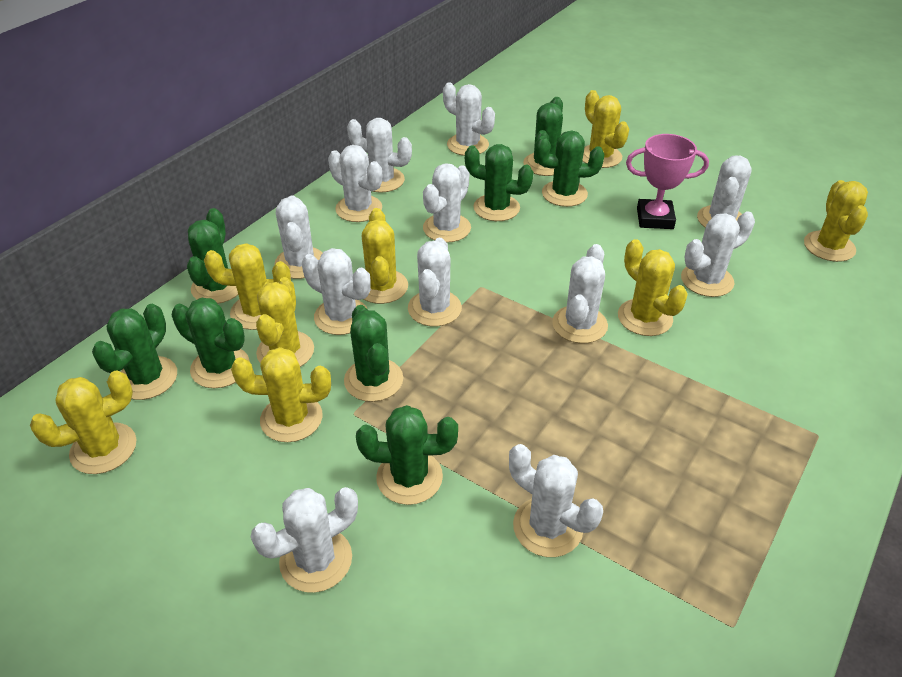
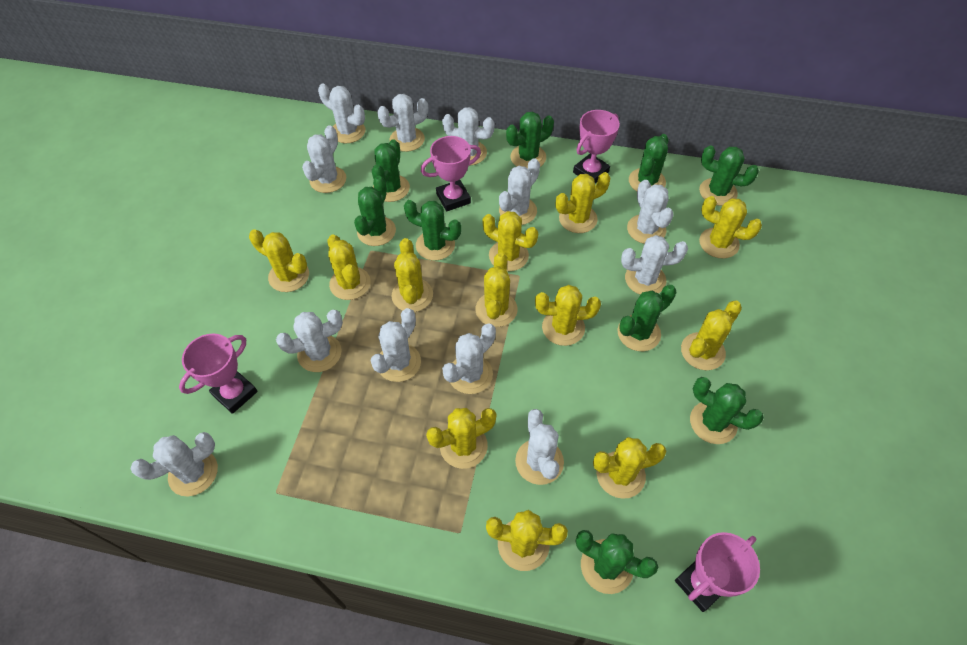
green cactus: 8 -> 9
pink trophy: 1 -> 4
yellow cactus: 8 -> 12

